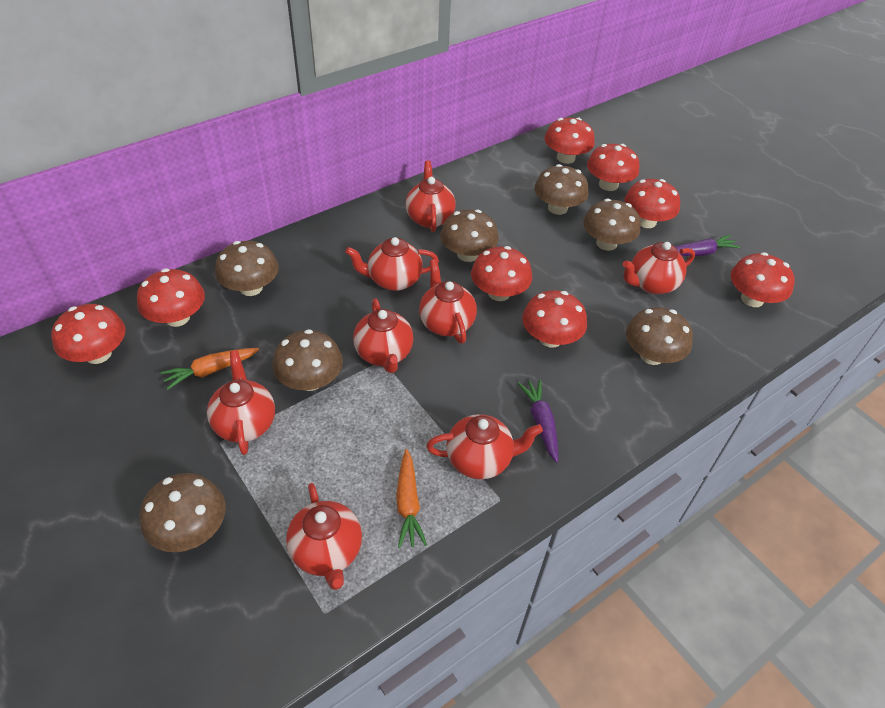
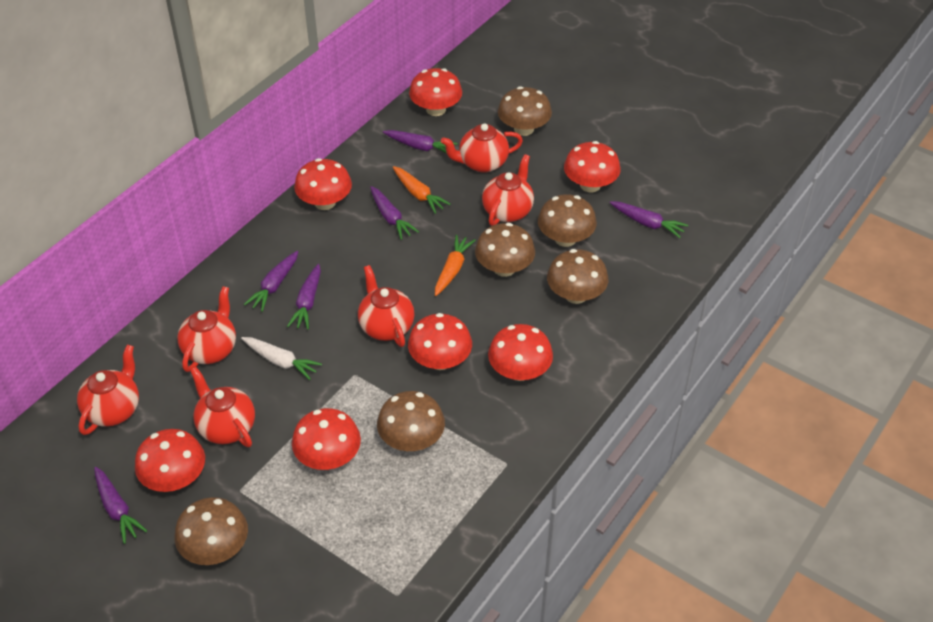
brown mushroom: 7 -> 6
purple carrot: 2 -> 6
red mushroom: 8 -> 7
red teapot: 8 -> 6
white carrot: 0 -> 1

